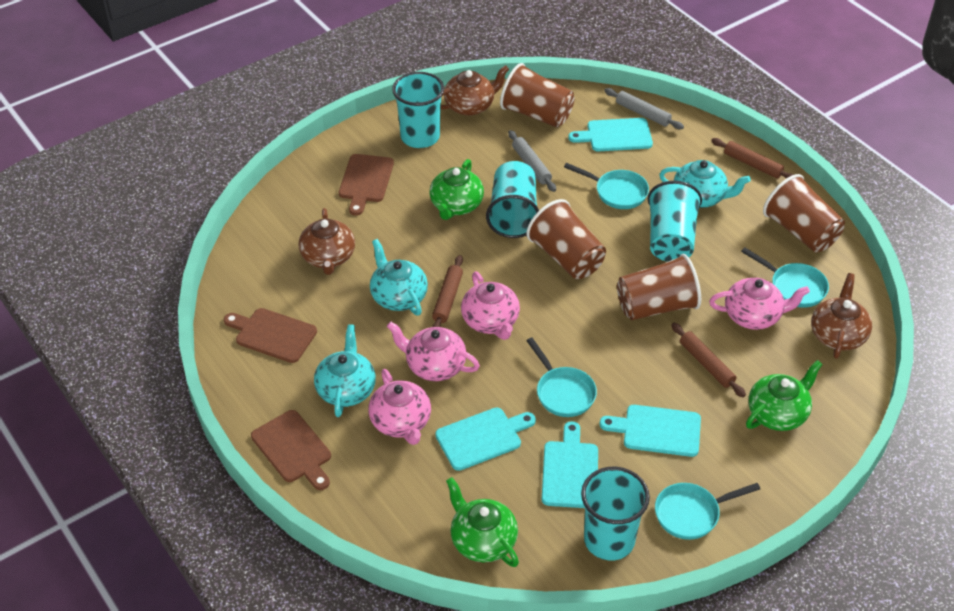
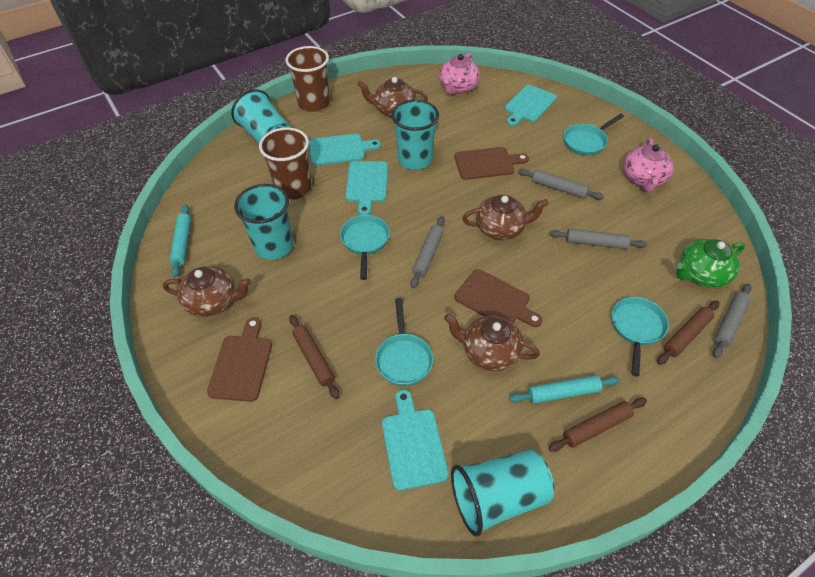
brown cup: 4 -> 2
brown teapot: 3 -> 4
green teapot: 3 -> 1
grey rolling pin: 2 -> 4
pink teapot: 4 -> 2
turquoise rolling pin: 0 -> 2
turquoise teapot: 3 -> 0

